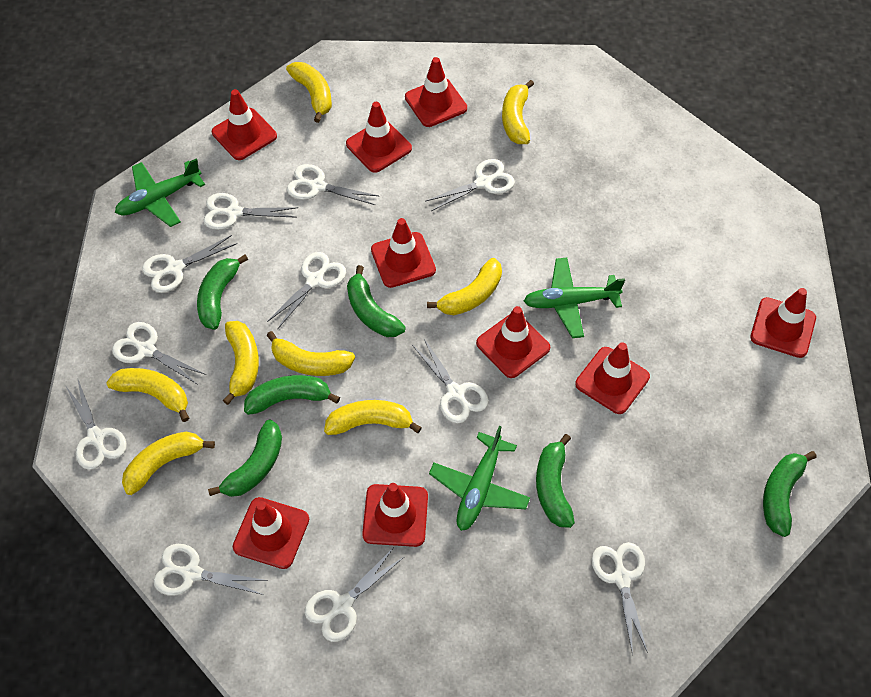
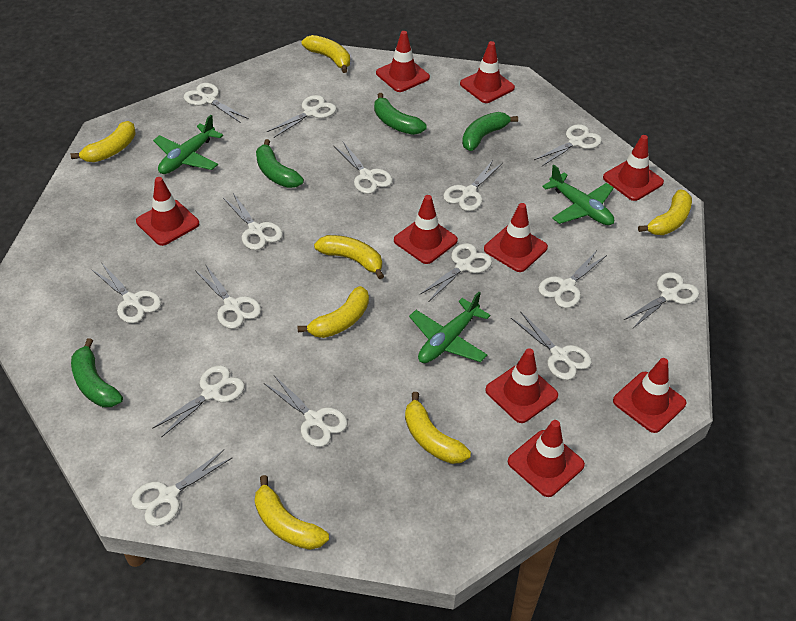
green banana: 6 -> 4
white scissors: 11 -> 15
yellow banana: 8 -> 7

